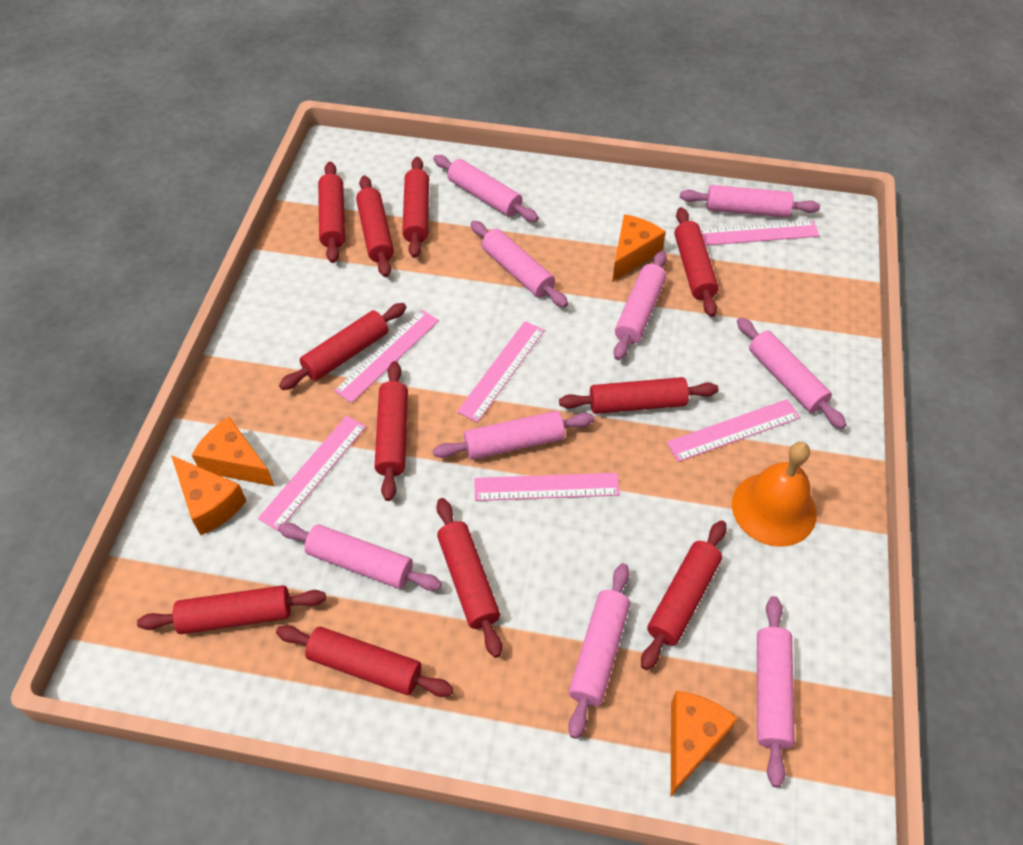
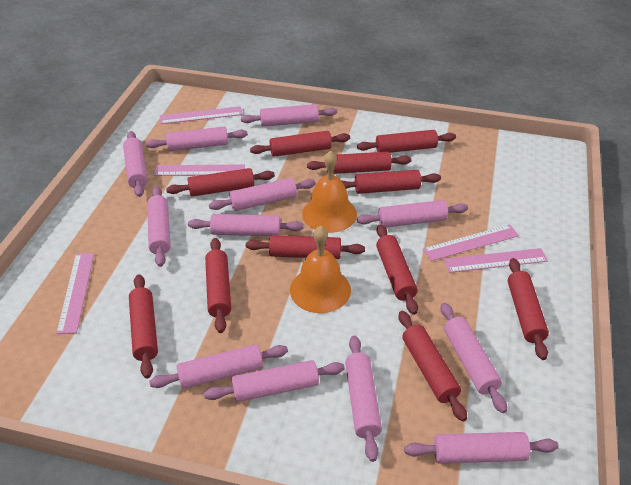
orange bell: 1 -> 2
orange cheese: 4 -> 0
pink rolling pin: 9 -> 12
pink ruler: 6 -> 5

